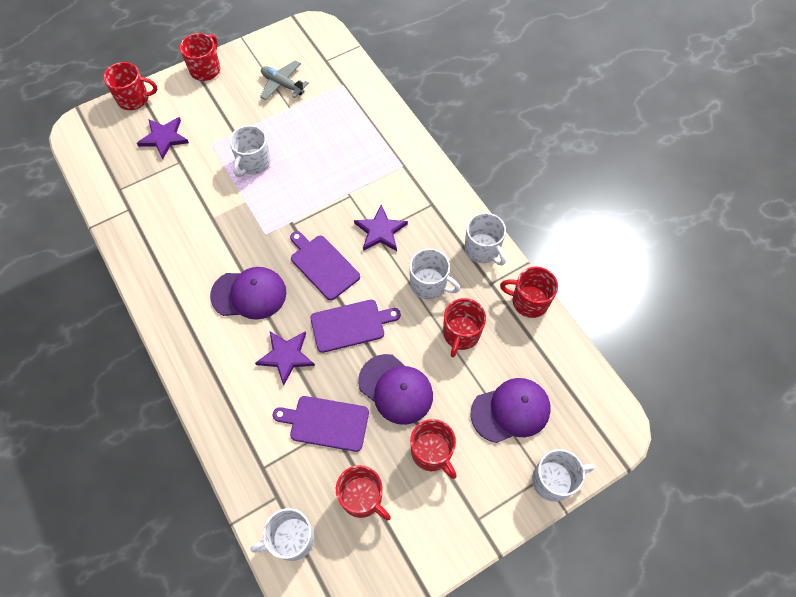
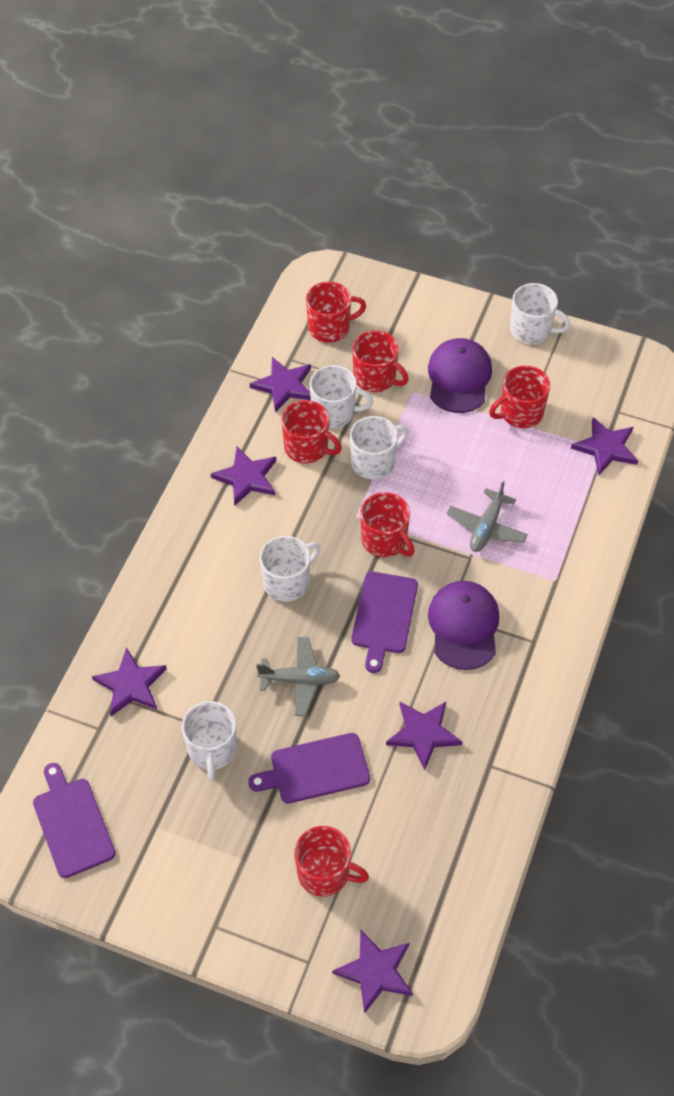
grey plane: 1 -> 2
purple cap: 3 -> 2
purple star: 3 -> 6

